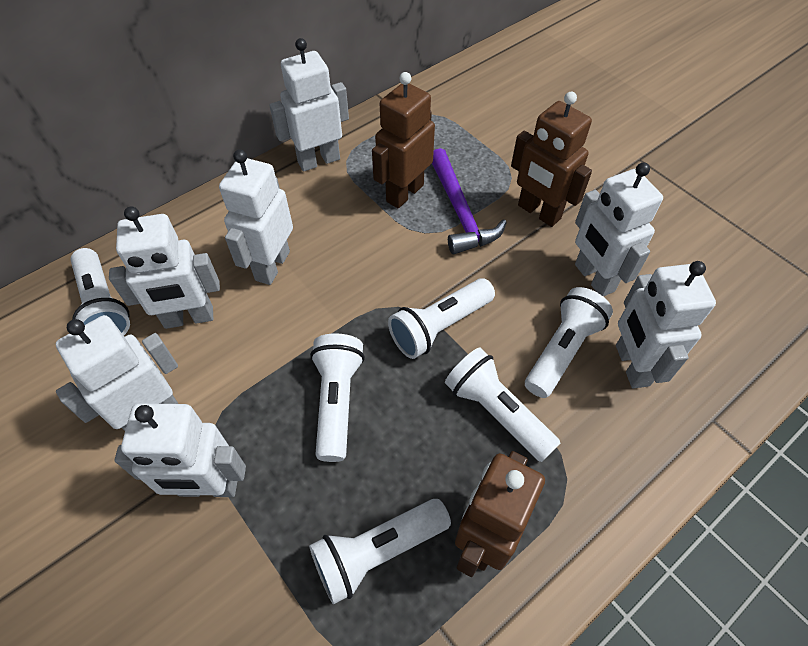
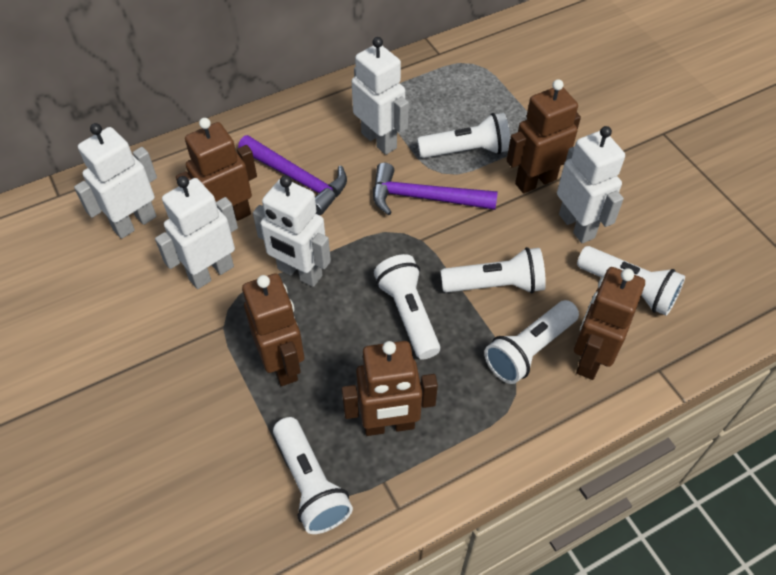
brown robot: 3 -> 5
purple hammer: 1 -> 2
white robot: 7 -> 5

